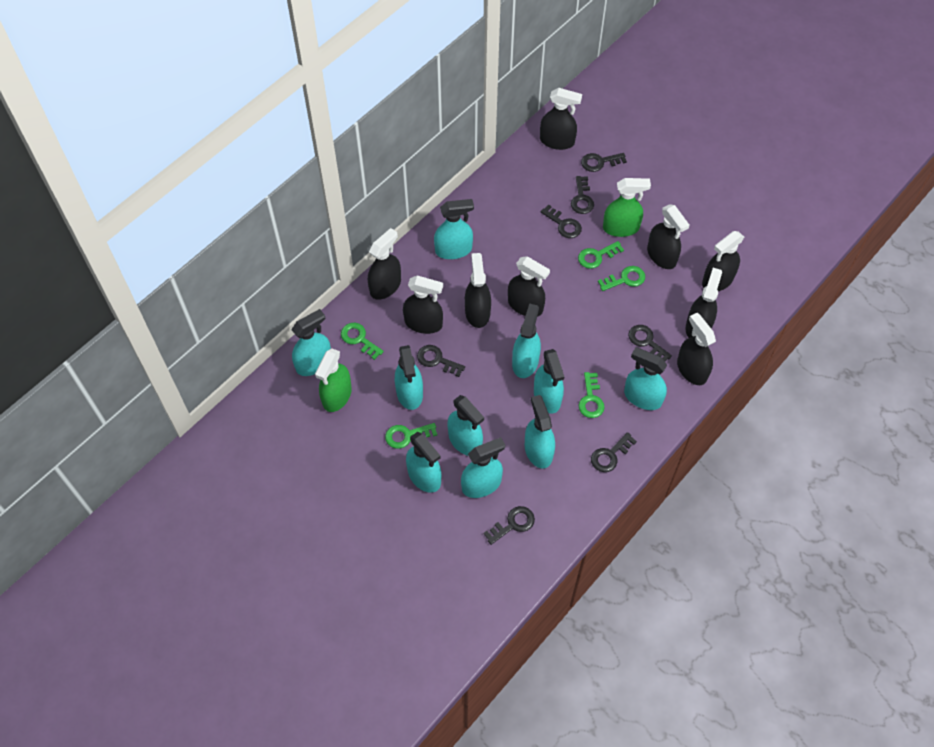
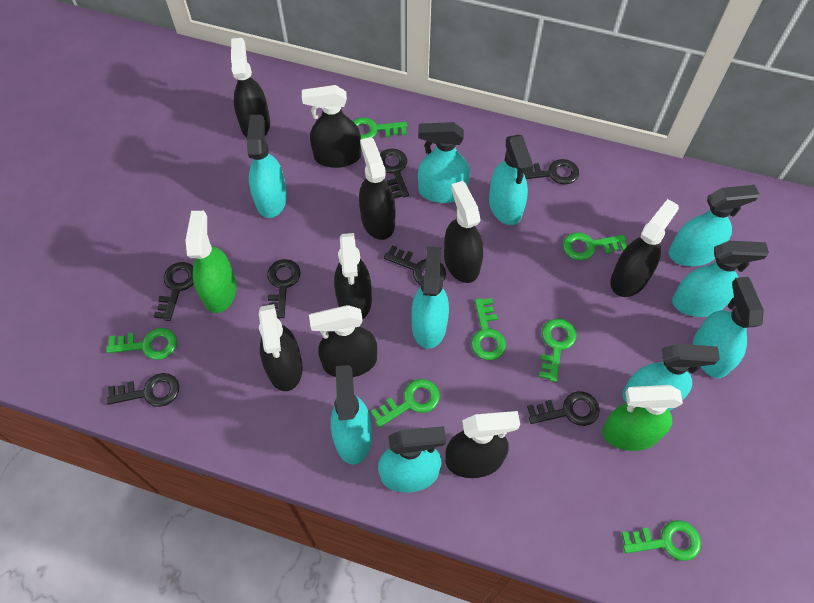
green key: 5 -> 7

